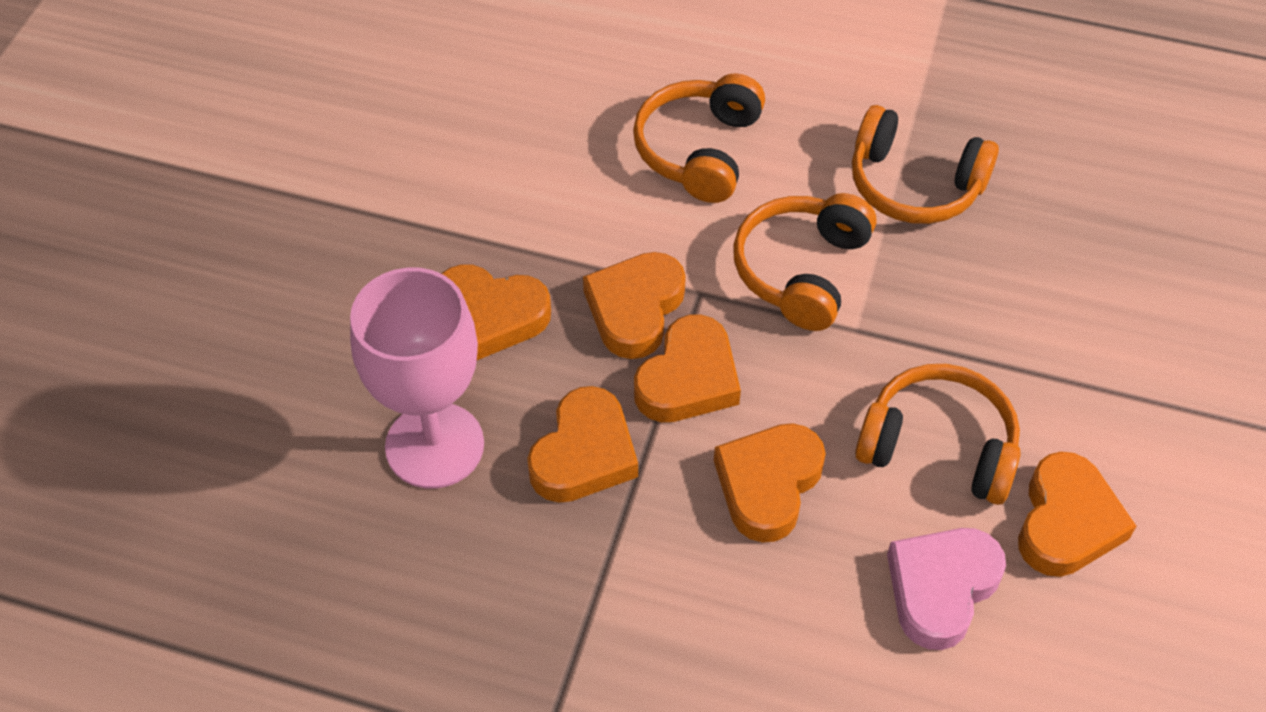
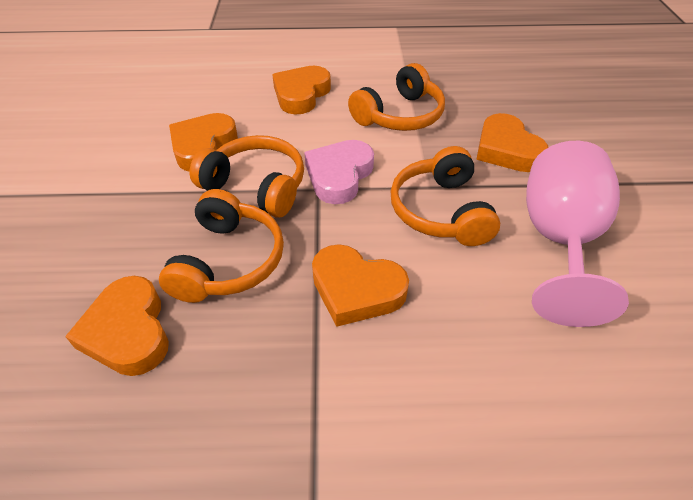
orange heart: 6 -> 5

